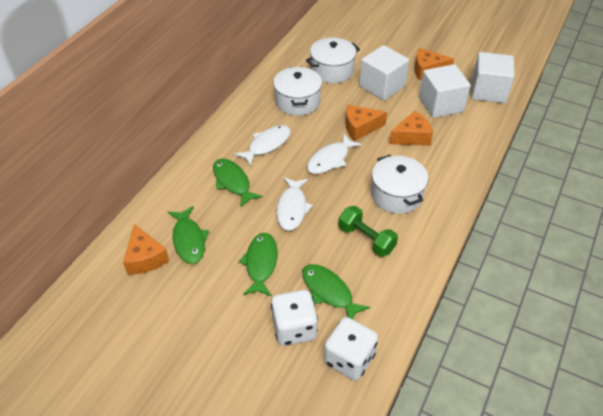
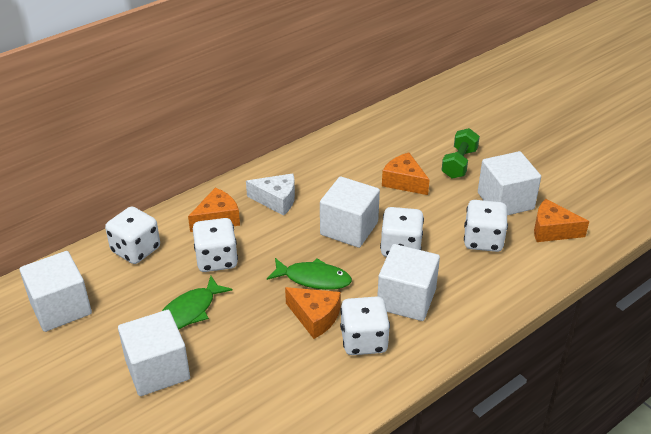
green fish: 4 -> 2
white cheese: 0 -> 1
white cube: 3 -> 5
white dice: 2 -> 5
white fish: 3 -> 0
white pot: 3 -> 0

